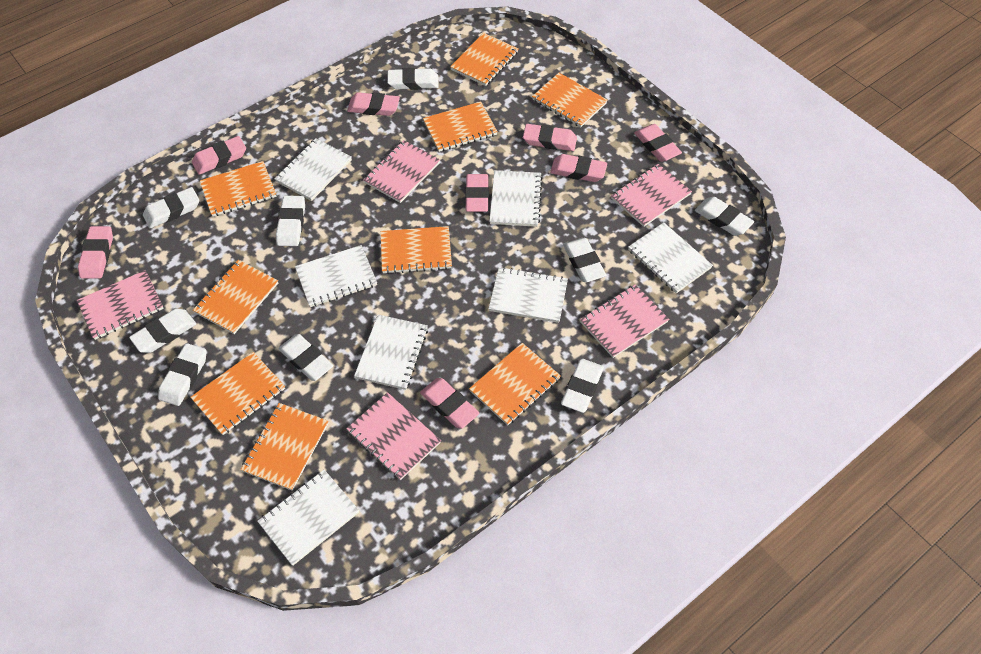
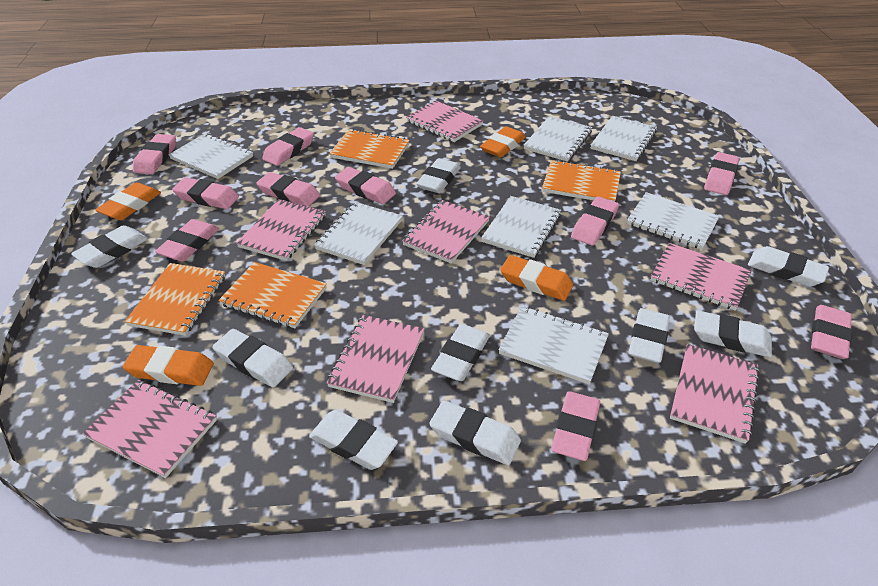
orange eraser: 0 -> 4
orange notebook: 9 -> 4
pink eraser: 8 -> 10
pink notebook: 5 -> 7

